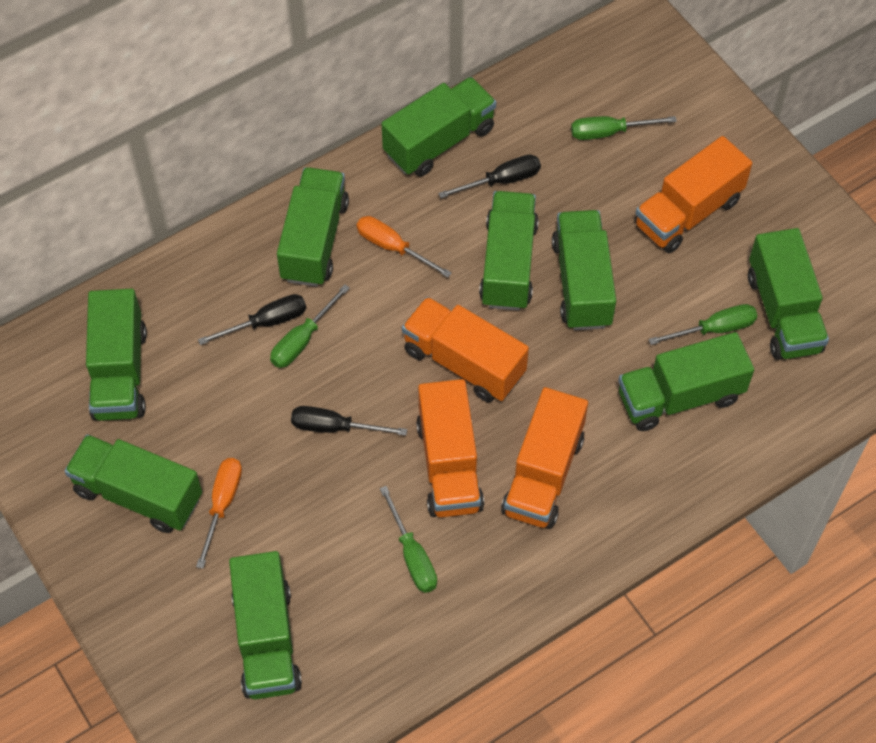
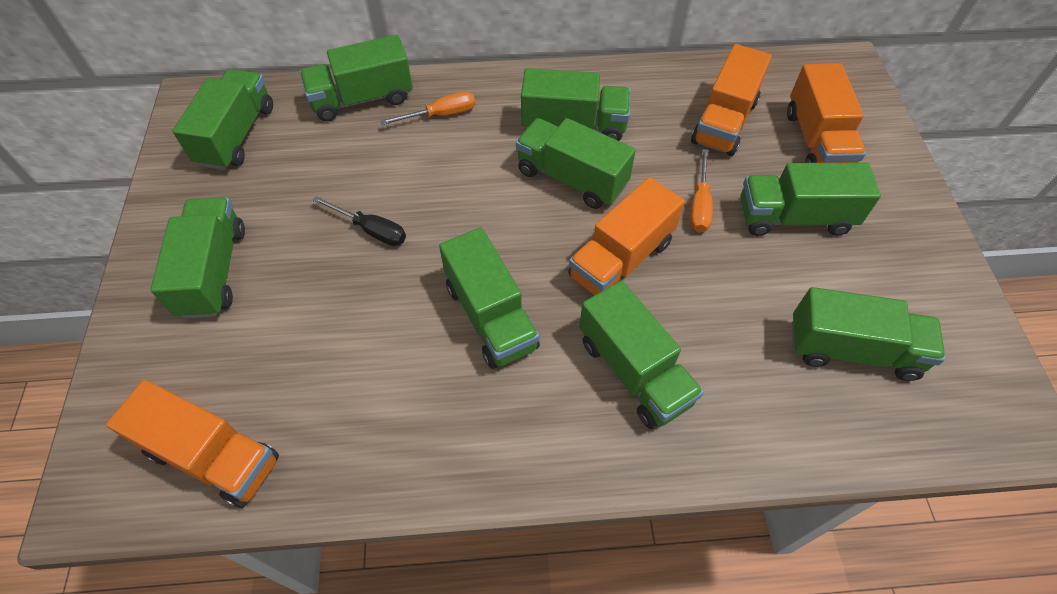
black screwdriver: 3 -> 1
green screwdriver: 4 -> 0

